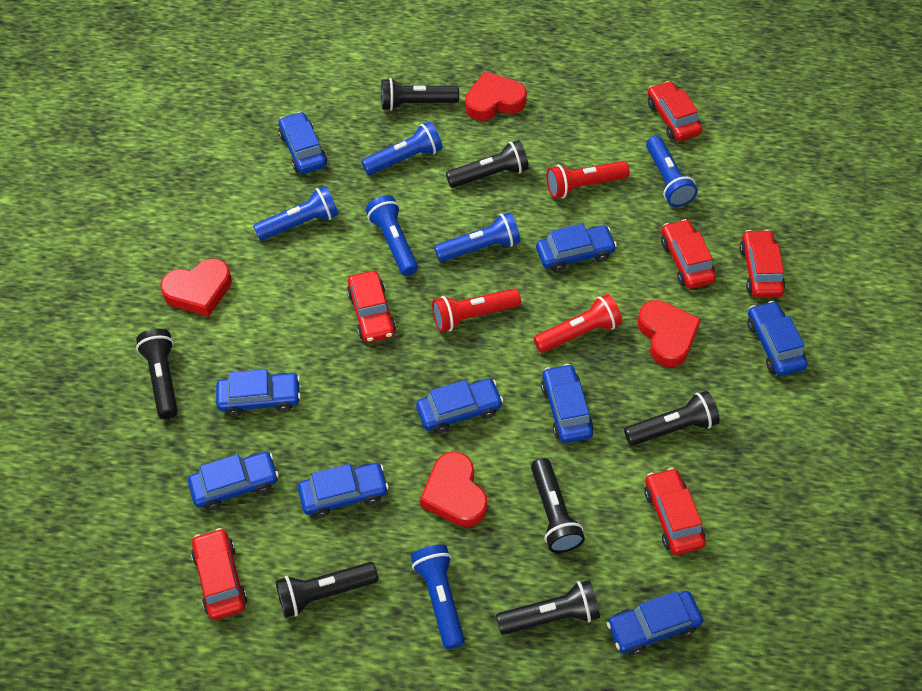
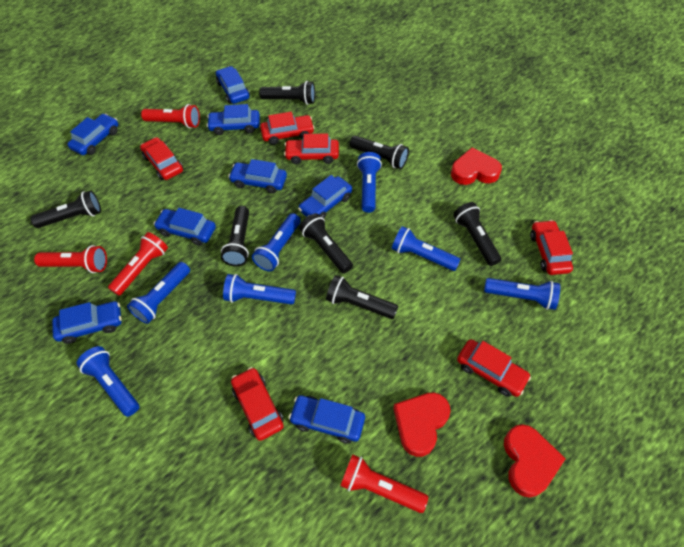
blue car: 9 -> 8
blue flashlight: 6 -> 7
red flashlight: 3 -> 4
red heart: 4 -> 3

